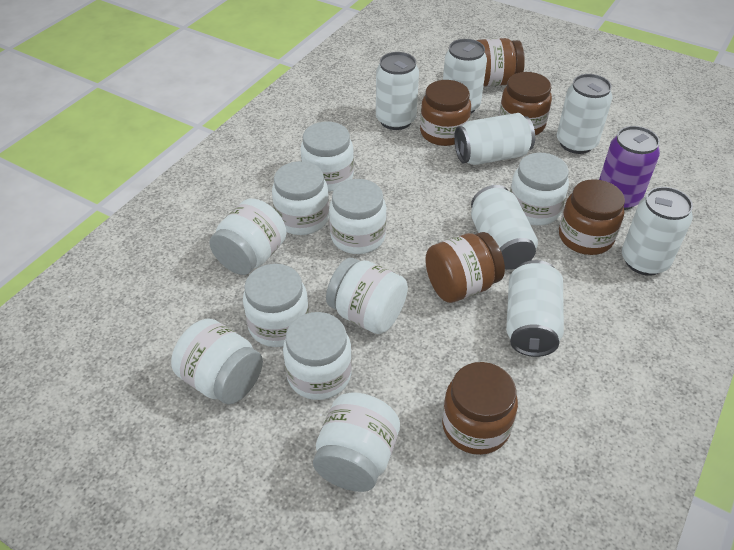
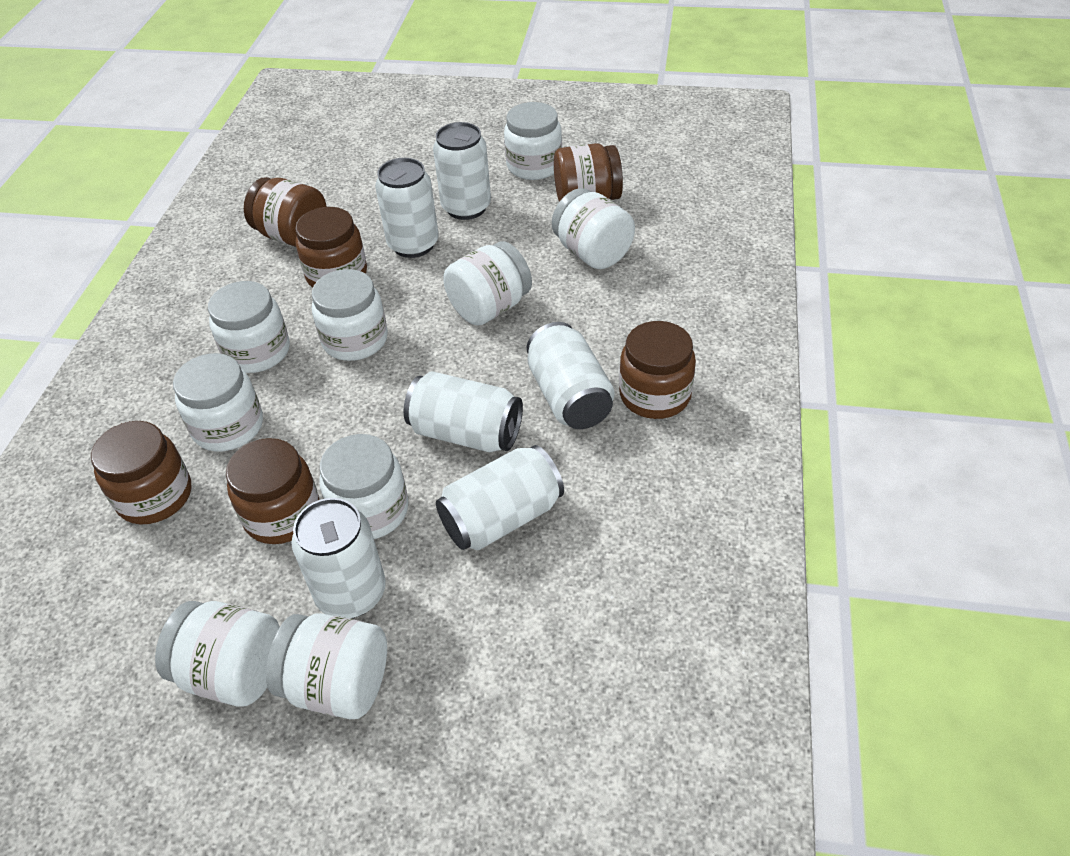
purple can: 1 -> 0
white can: 7 -> 6
white jar: 10 -> 9

